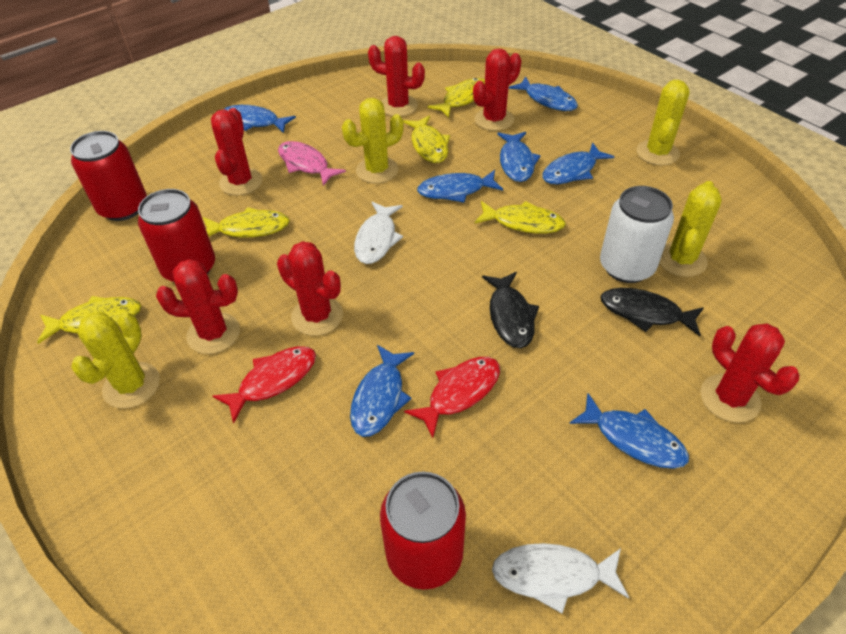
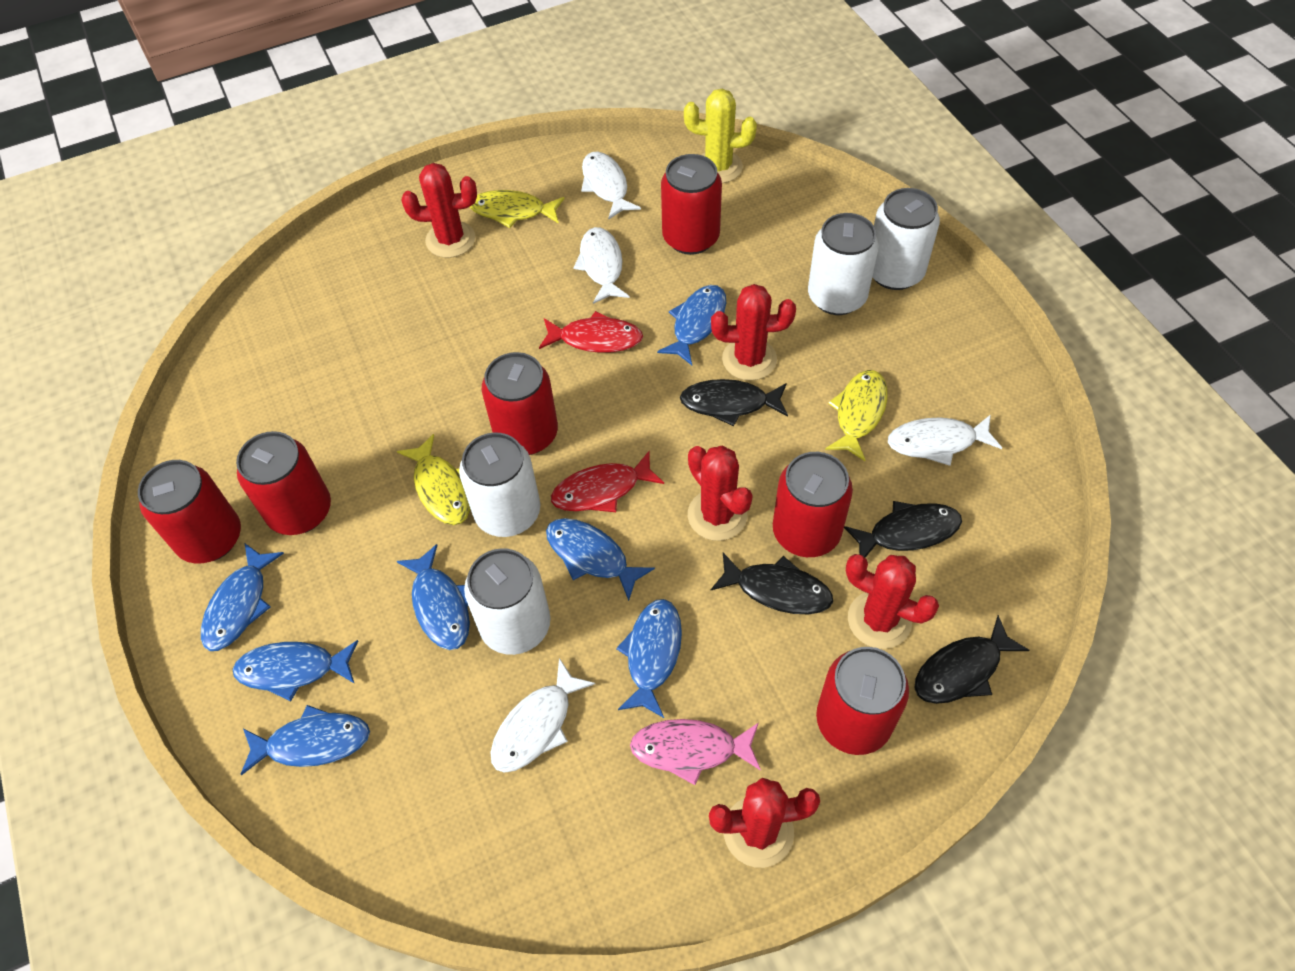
black fish: 2 -> 4
red cactus: 6 -> 5
red can: 3 -> 6
white can: 1 -> 4
white fish: 2 -> 4
yellow cactus: 4 -> 1
yellow fish: 5 -> 3

